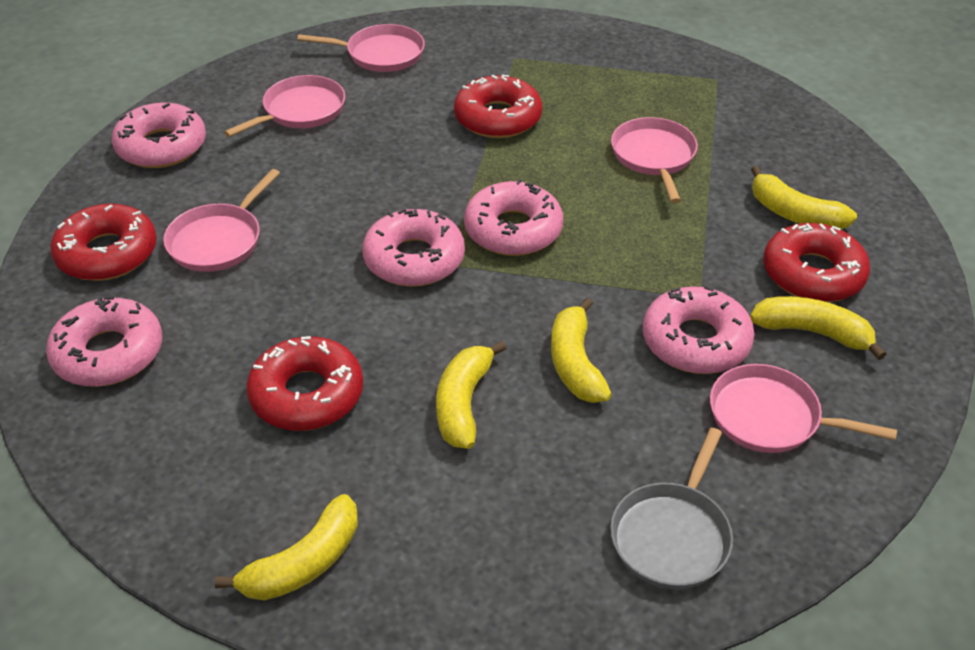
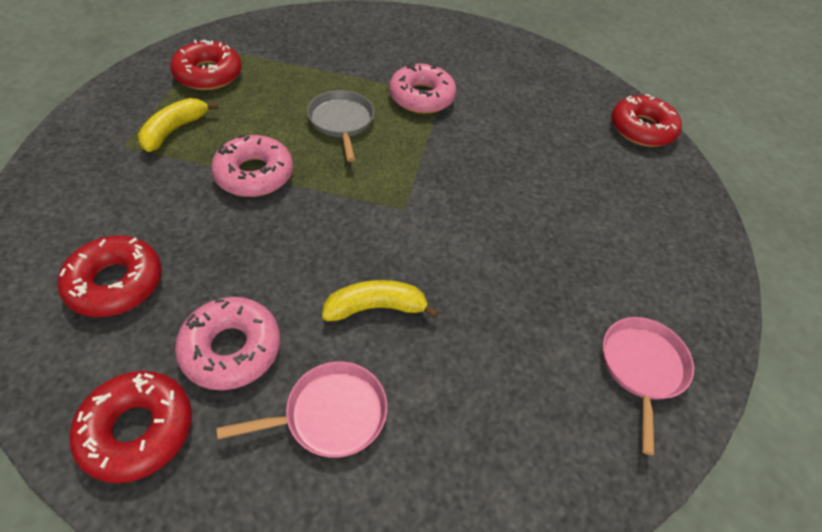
pink donut: 5 -> 3
pink pan: 5 -> 2
yellow banana: 5 -> 2

